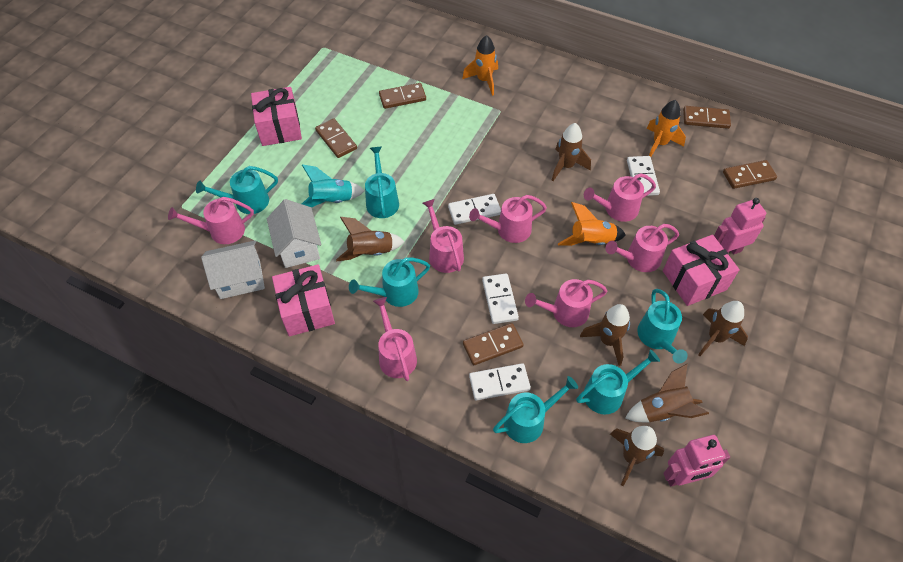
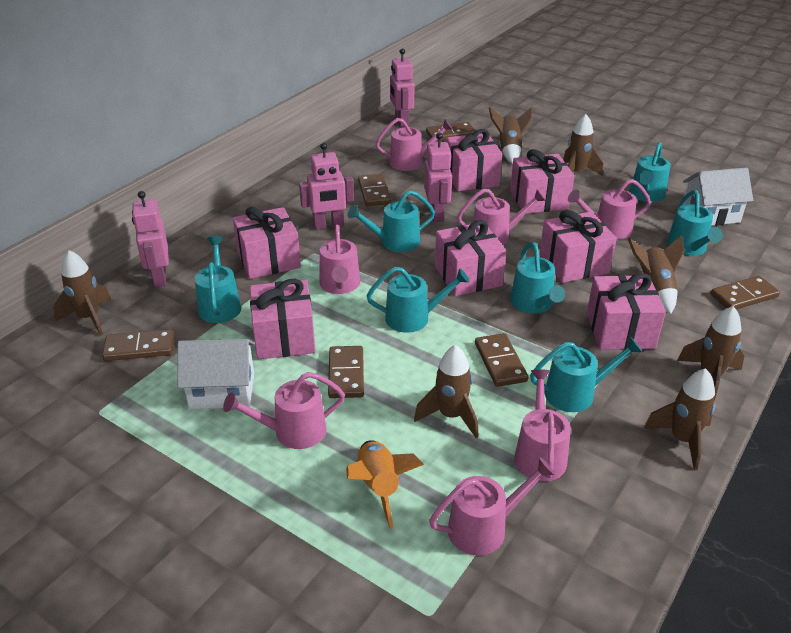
brown domino: 5 -> 6
brown rocket: 6 -> 7
orange rocket: 3 -> 1
pink gift: 3 -> 7
pink robot: 2 -> 4
turquoise rocket: 1 -> 0
turquoise watering can: 6 -> 7
white domino: 4 -> 0

